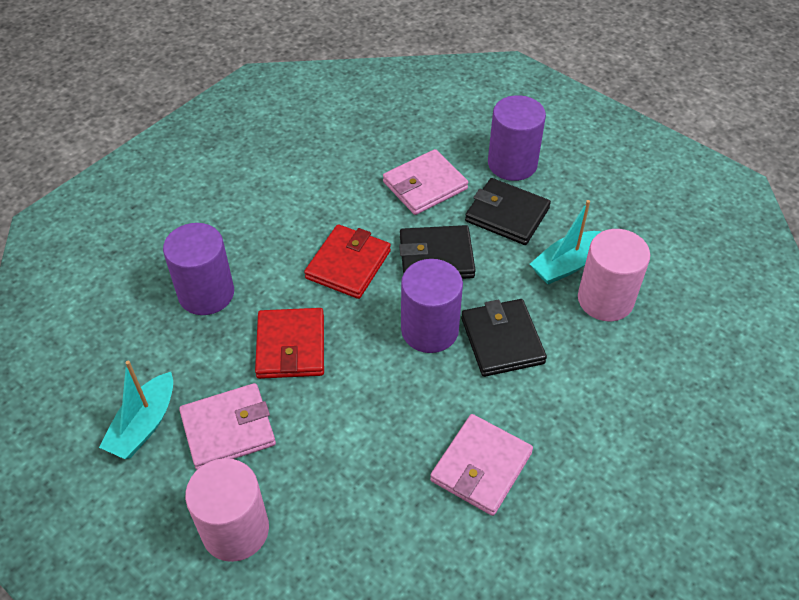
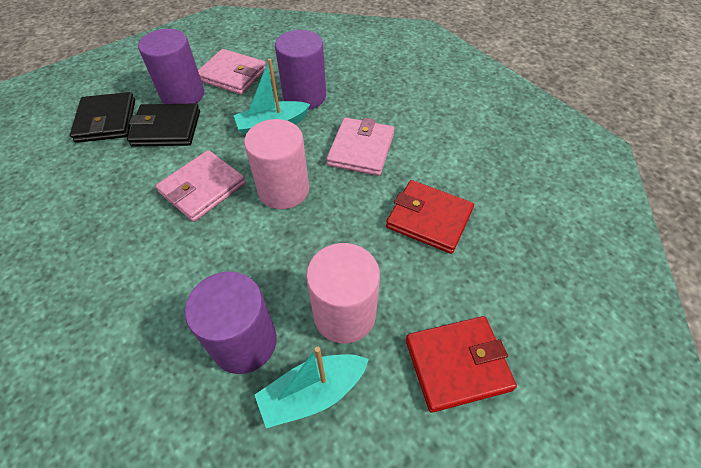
black wallet: 3 -> 2

